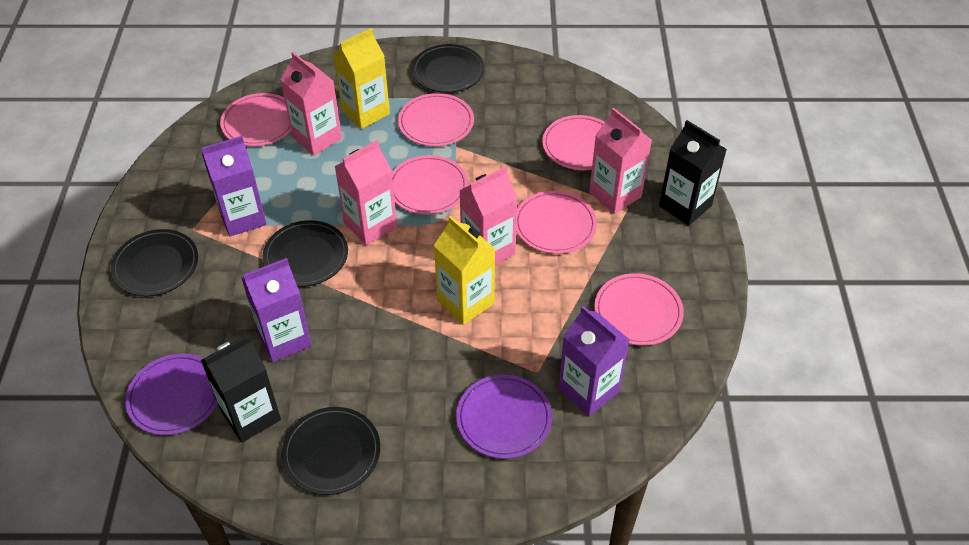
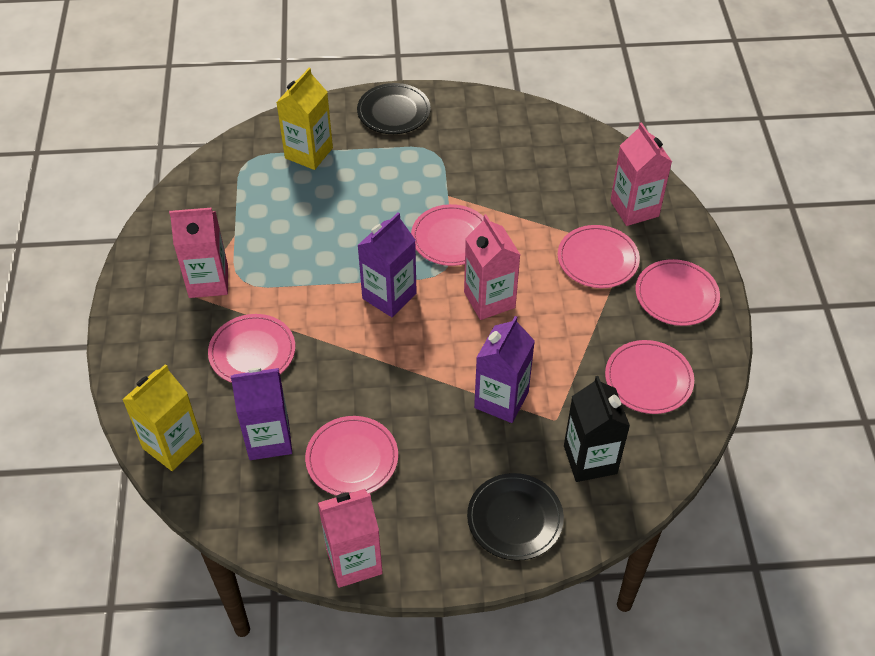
black carton: 2 -> 1
black plate: 4 -> 2
purple plate: 2 -> 0

